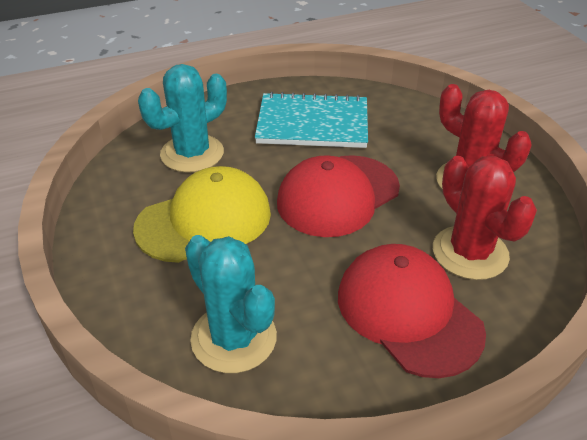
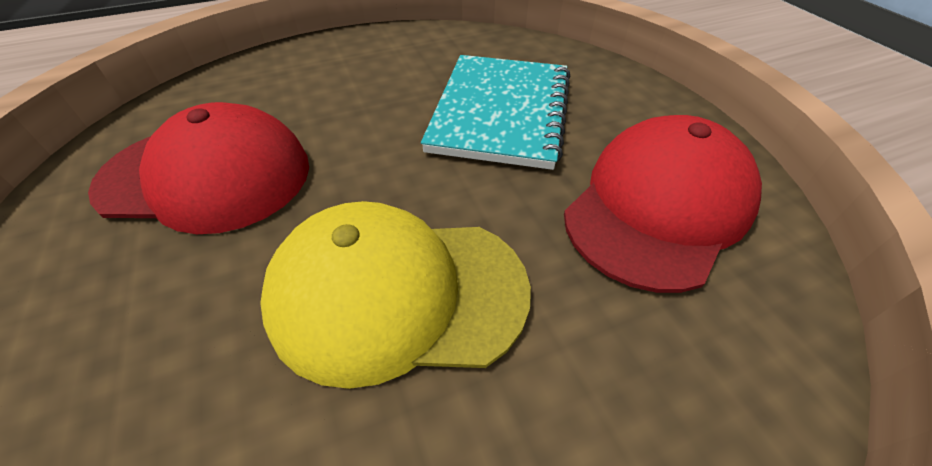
red cactus: 2 -> 0
turquoise cactus: 2 -> 0

